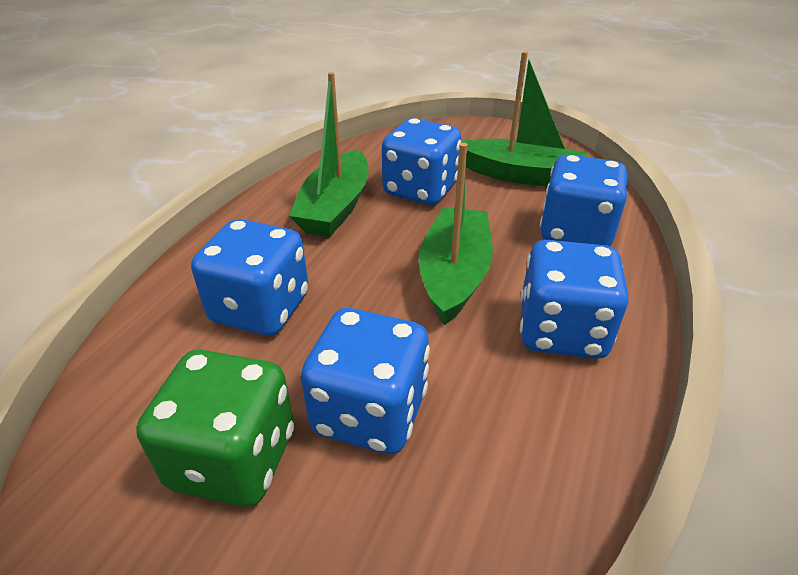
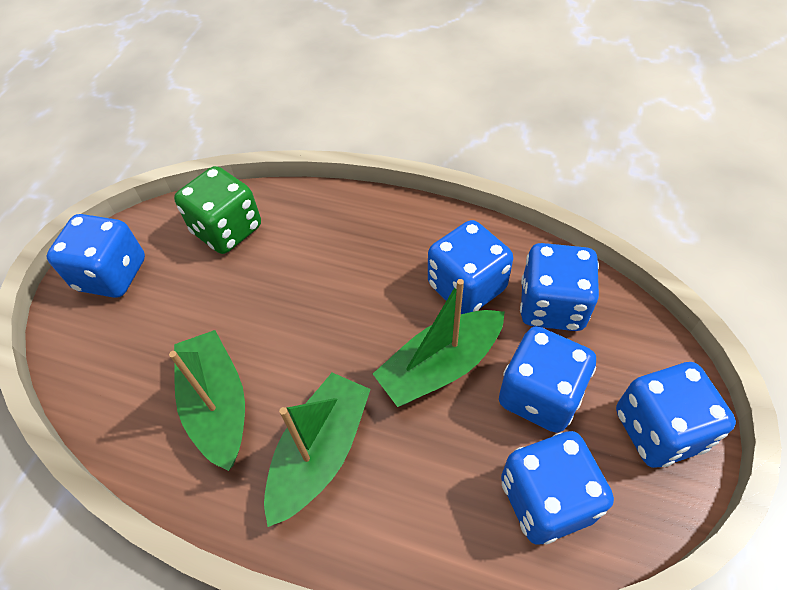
blue dice: 5 -> 6

